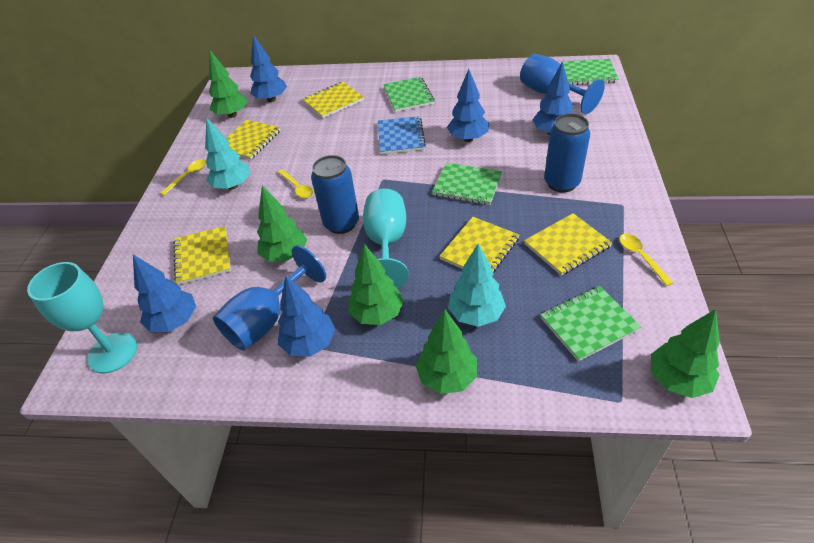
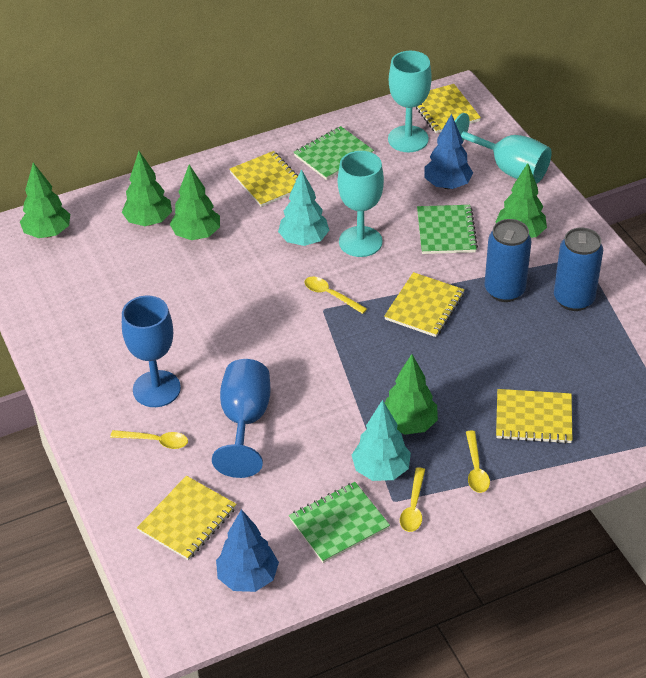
blue notebook: 1 -> 0
blue tree: 5 -> 2
green notebook: 4 -> 3
turquoise goblet: 2 -> 3
yellow spoon: 3 -> 4

